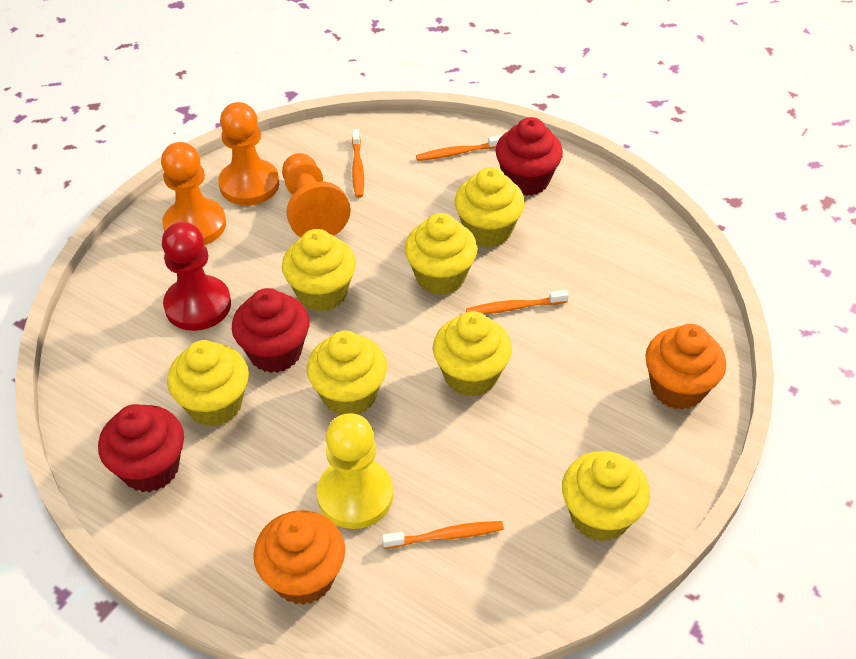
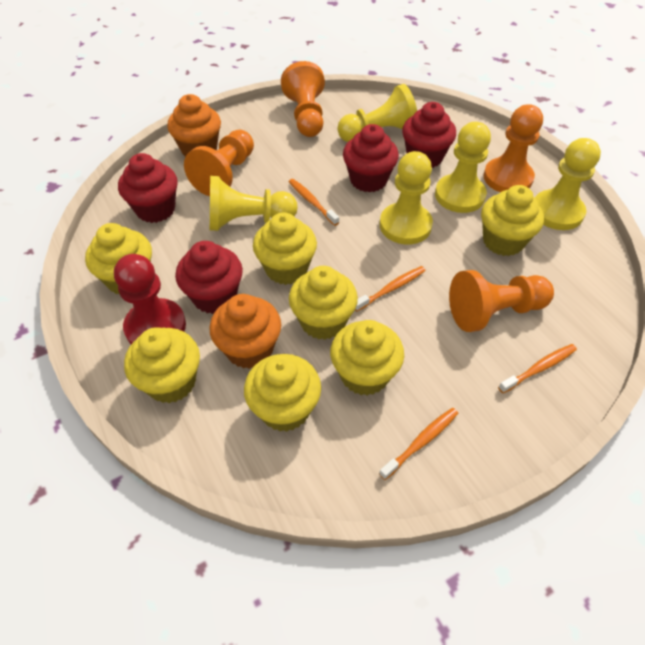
orange pawn: 3 -> 4
red cupcake: 3 -> 4
yellow pawn: 1 -> 5

